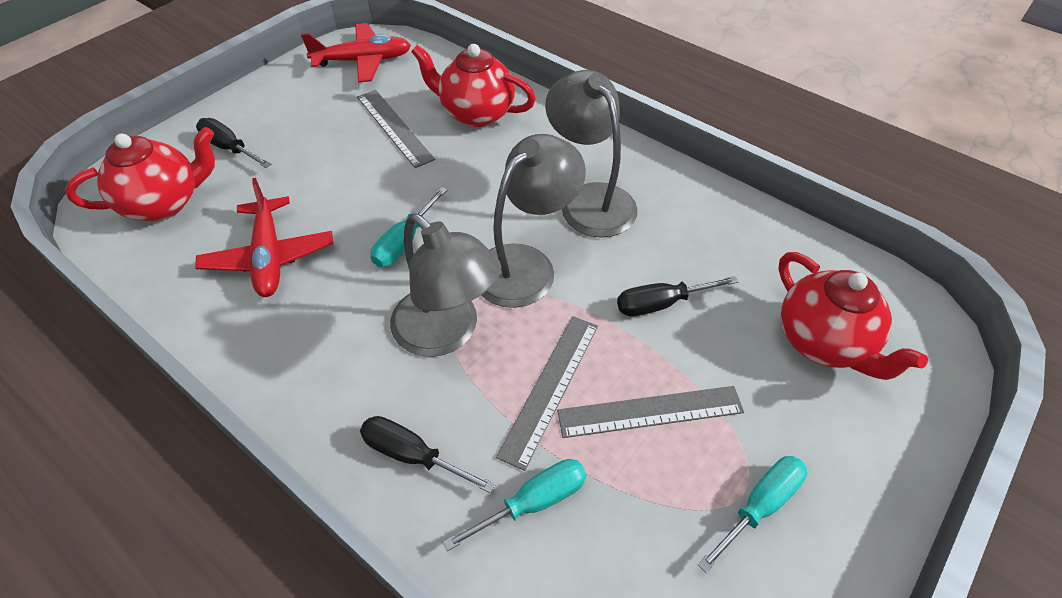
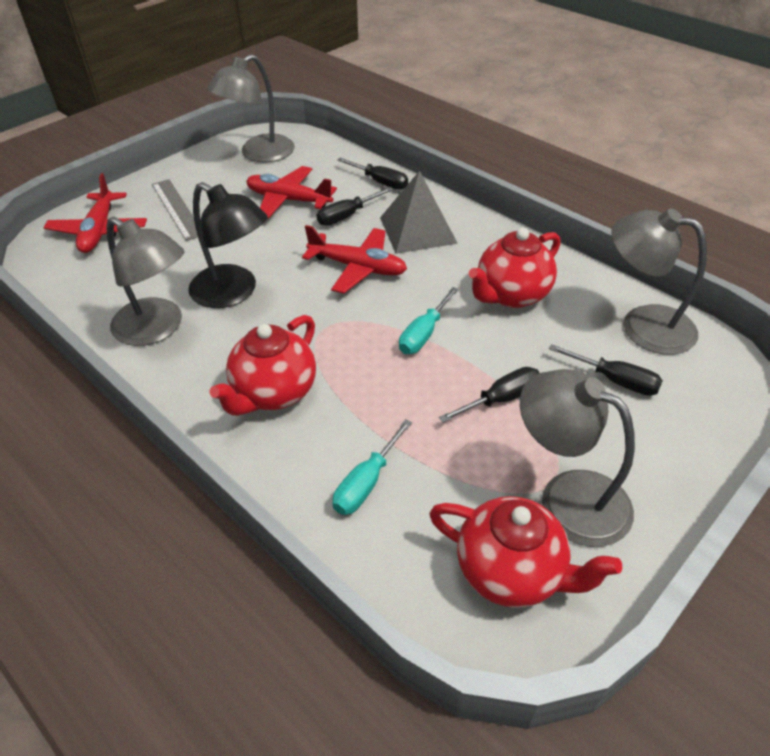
black lamp: 0 -> 1
black screwdriver: 3 -> 4
grey lamp: 3 -> 4
grey pyramid: 0 -> 1
grey ruler: 3 -> 1
red plane: 2 -> 3
turquoise screwdriver: 3 -> 2

